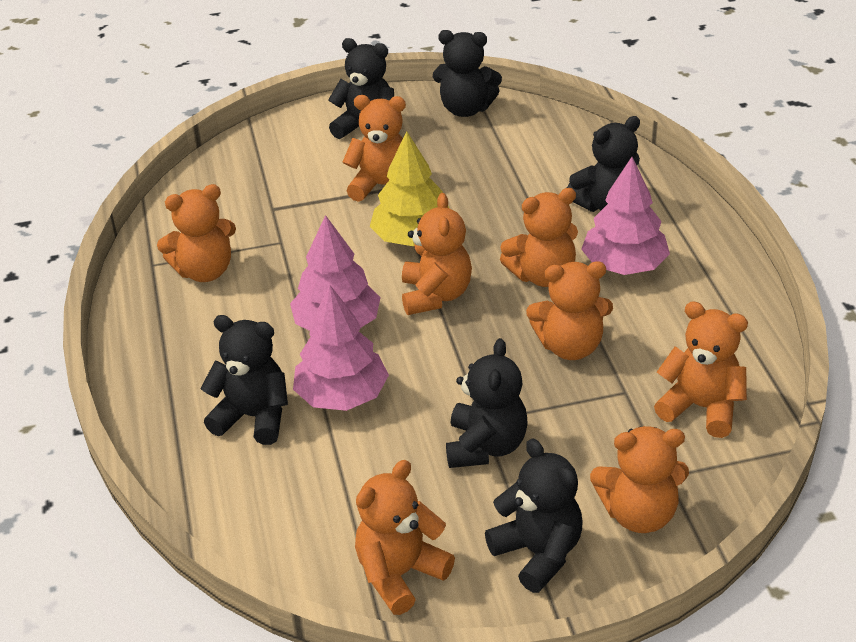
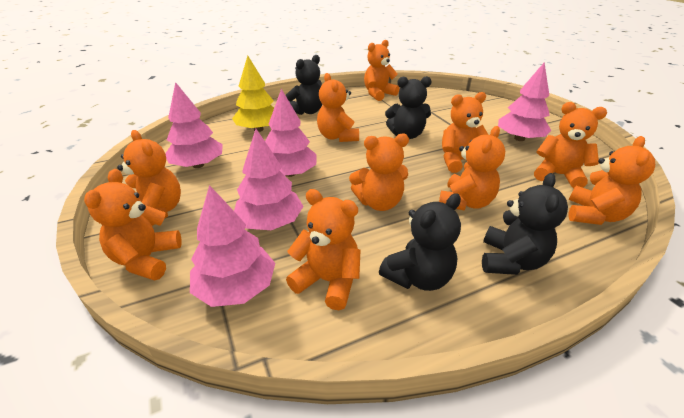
black teddy bear: 6 -> 4
orange teddy bear: 8 -> 10
pink tree: 3 -> 5

